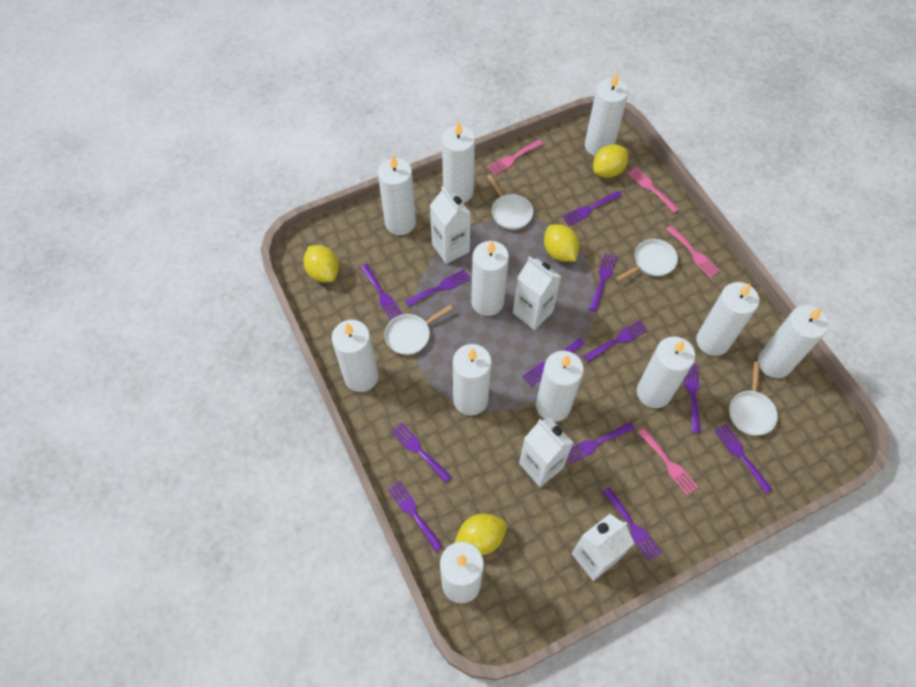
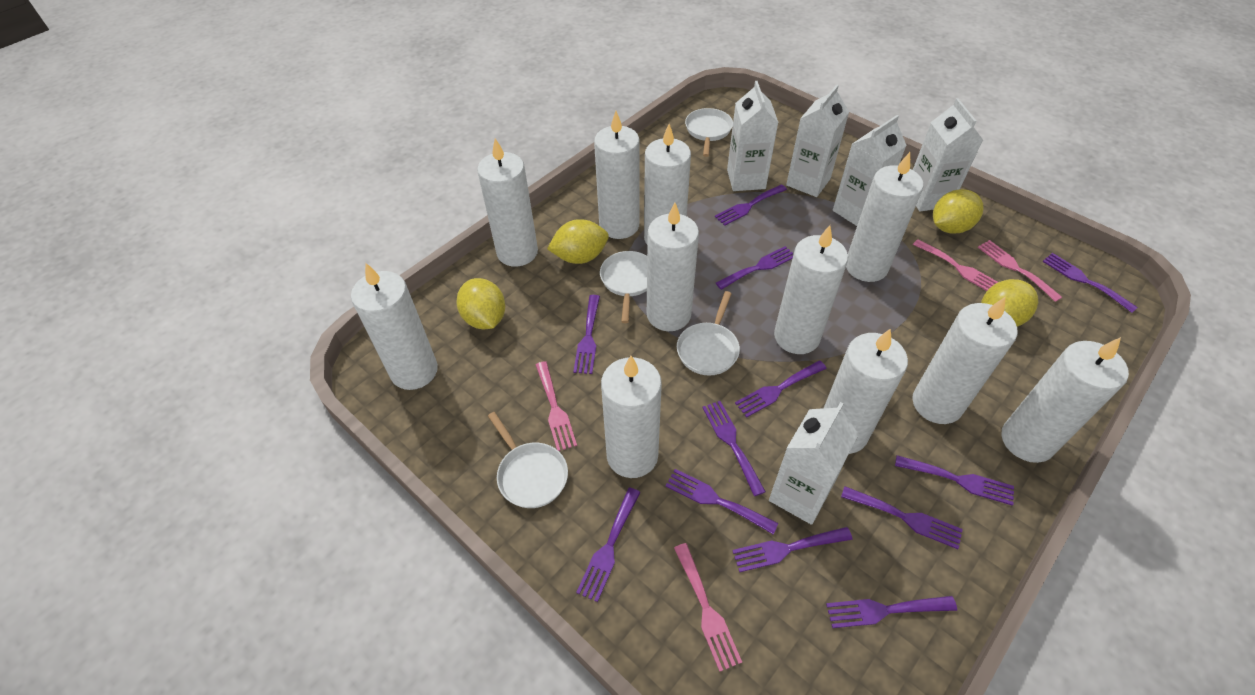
white carton: 4 -> 5

